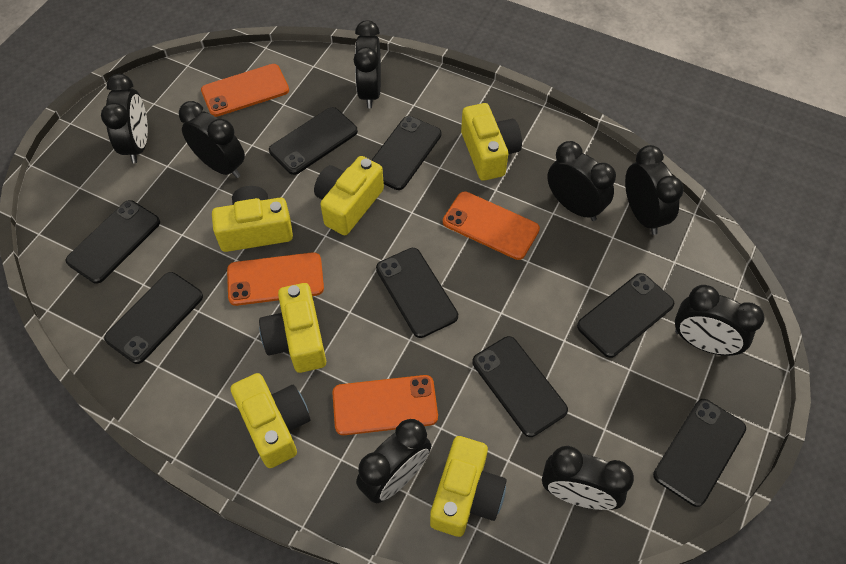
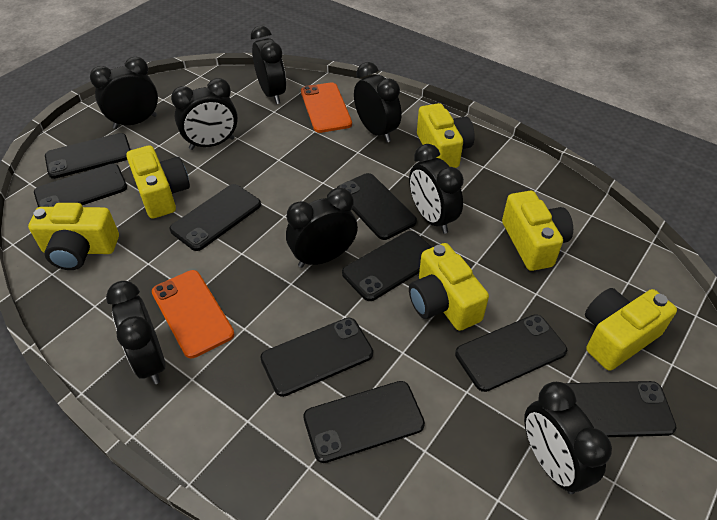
black phone: 8 -> 9
orange phone: 4 -> 2

